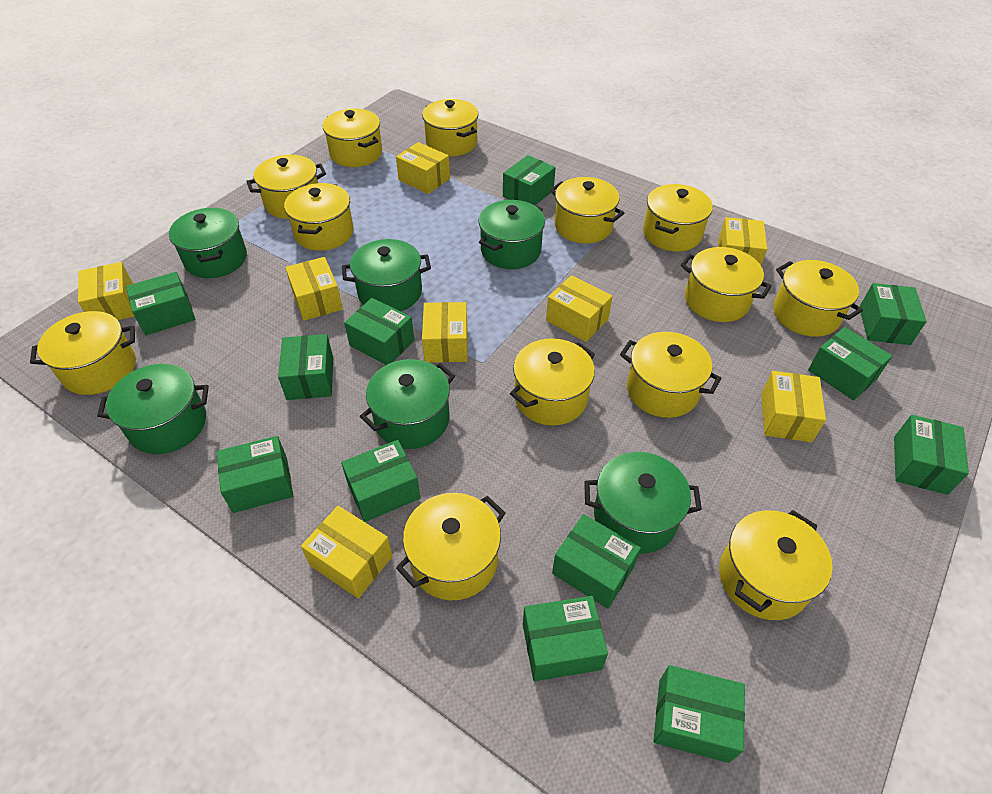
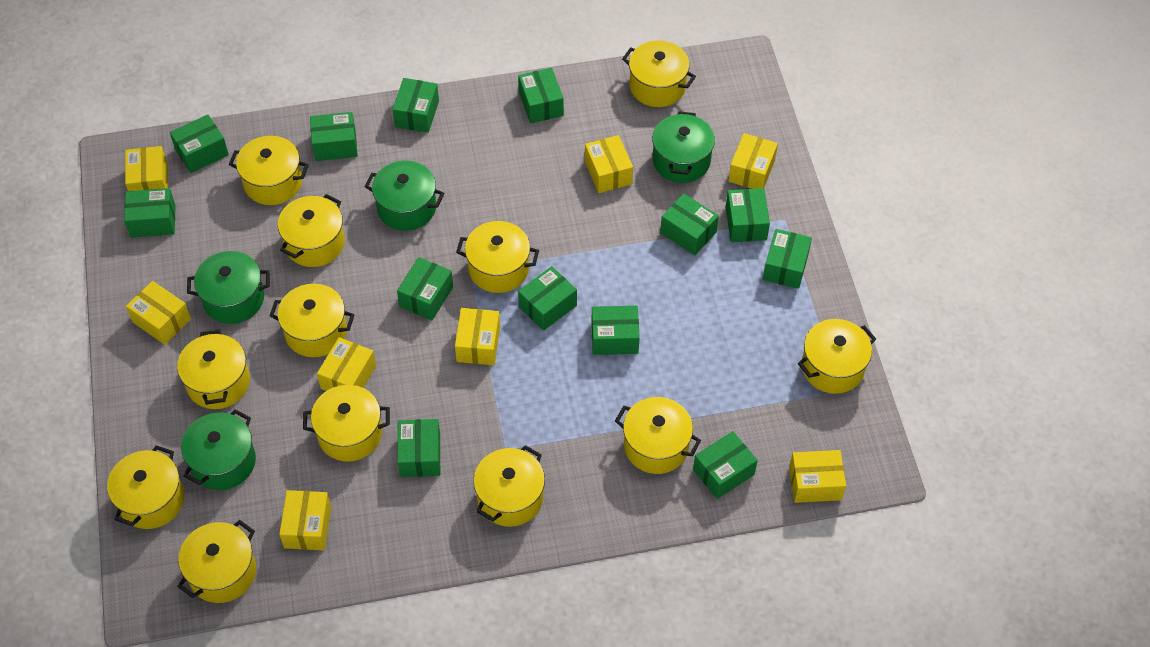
green box: 12 -> 13
green pot: 6 -> 4
yellow pot: 13 -> 12

